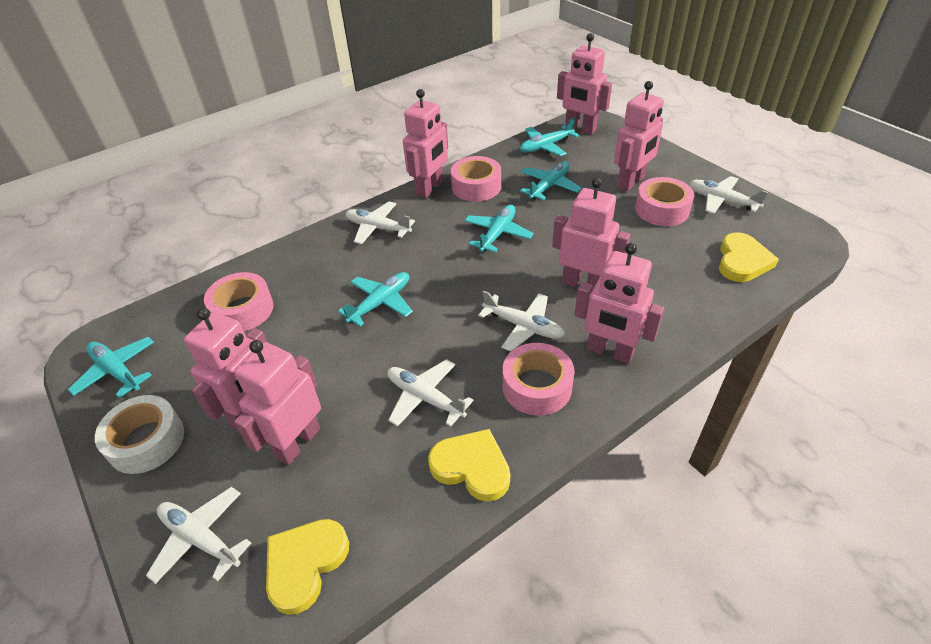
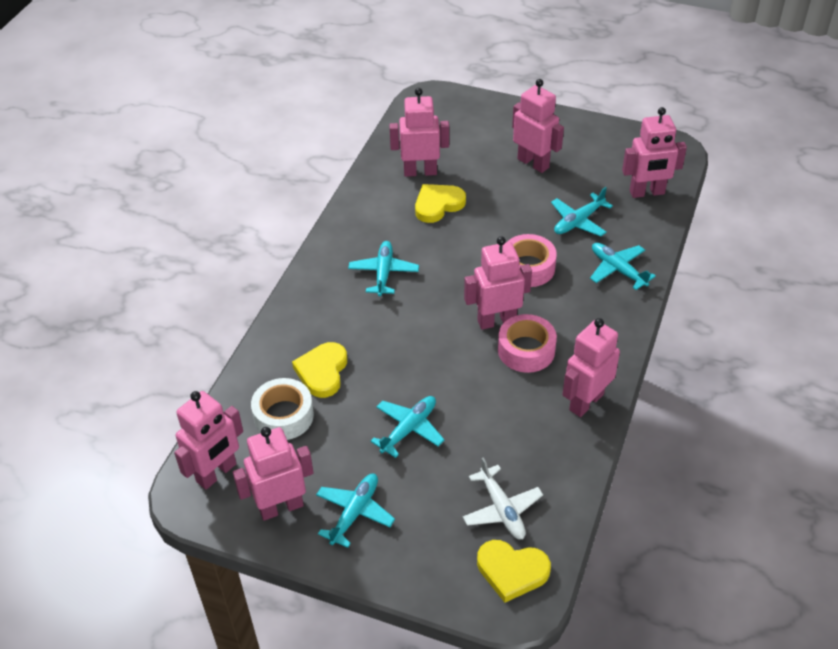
pink tape: 4 -> 2
white plane: 5 -> 1

